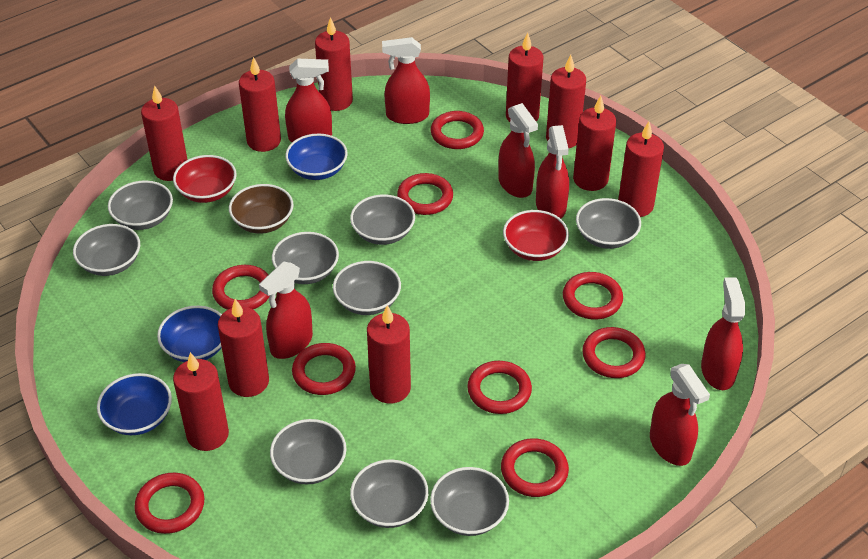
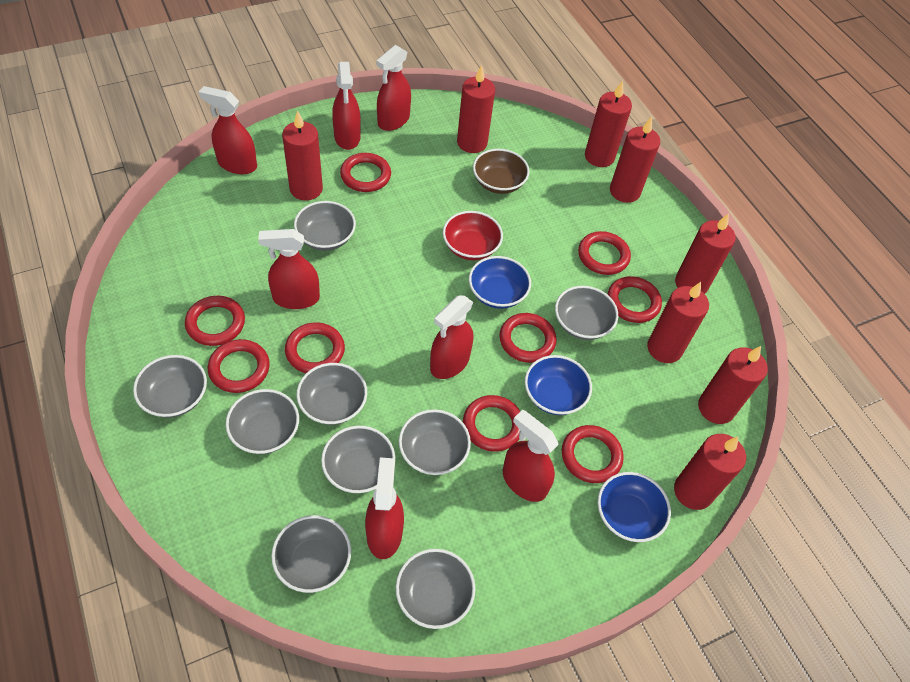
red bowl: 2 -> 1
red candle: 10 -> 8

